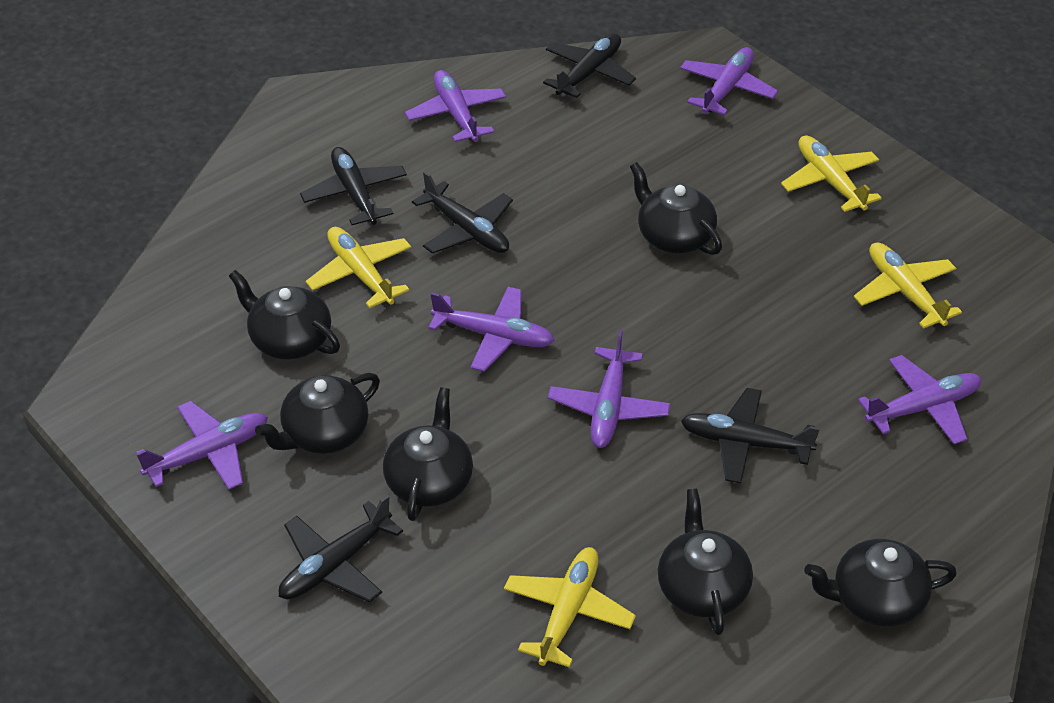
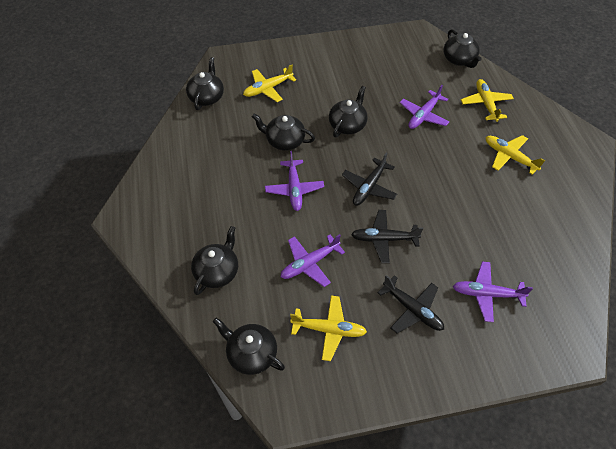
black plane: 5 -> 3
purple plane: 6 -> 4

